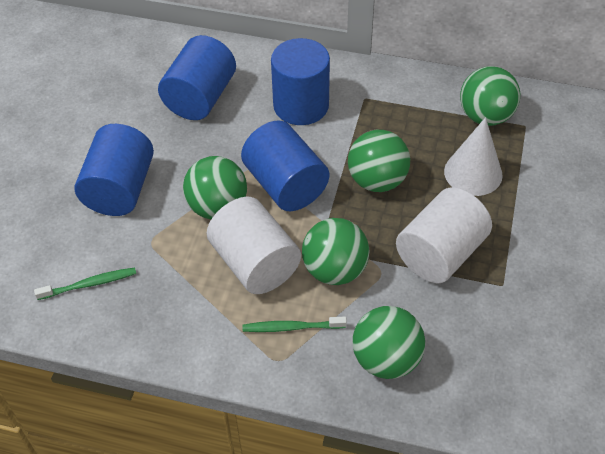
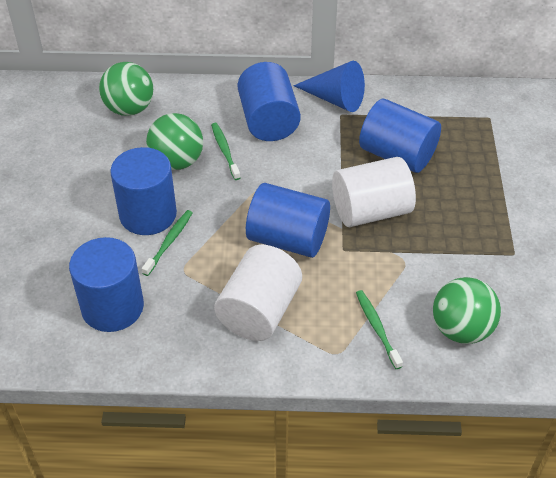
blue cone: 0 -> 1
blue cylinder: 4 -> 5
green ball: 5 -> 3
green toothbrush: 2 -> 3
white cone: 1 -> 0

